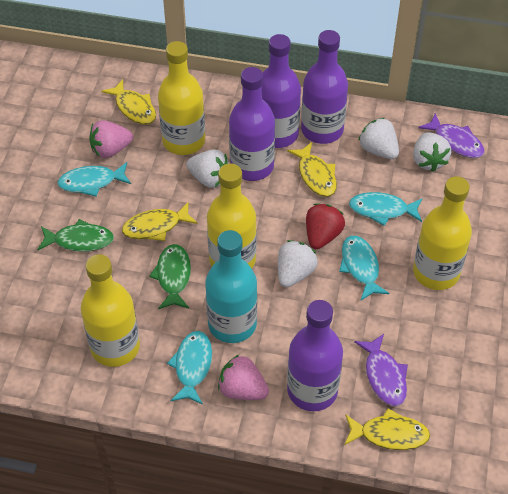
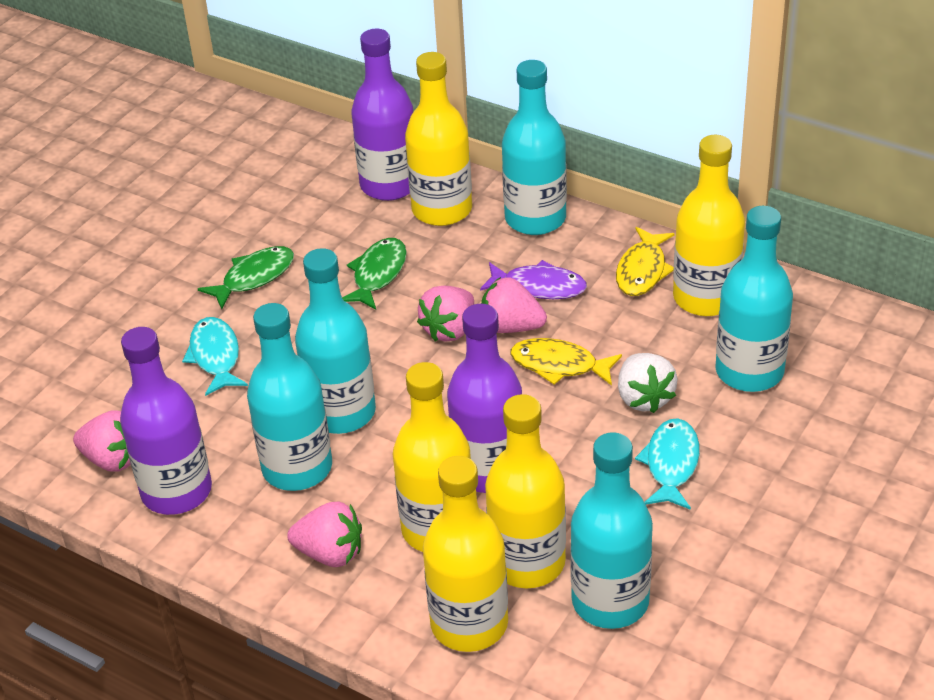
pink strawberry: 2 -> 4
purple bottle: 4 -> 3
purple fish: 2 -> 1
red strawberry: 1 -> 0
turquoise bottle: 1 -> 5
turquoise fish: 4 -> 2
white strawberry: 4 -> 1
yellow bottle: 4 -> 5
yellow fish: 4 -> 2

